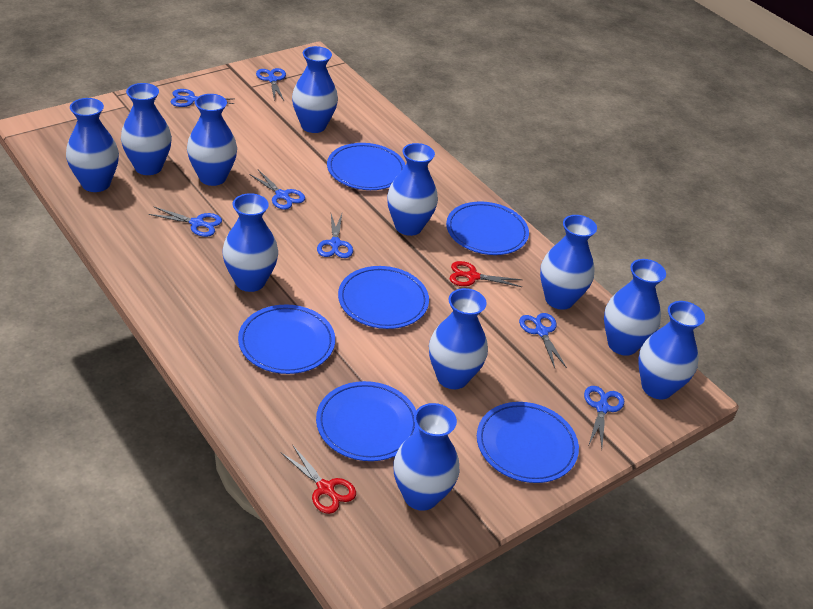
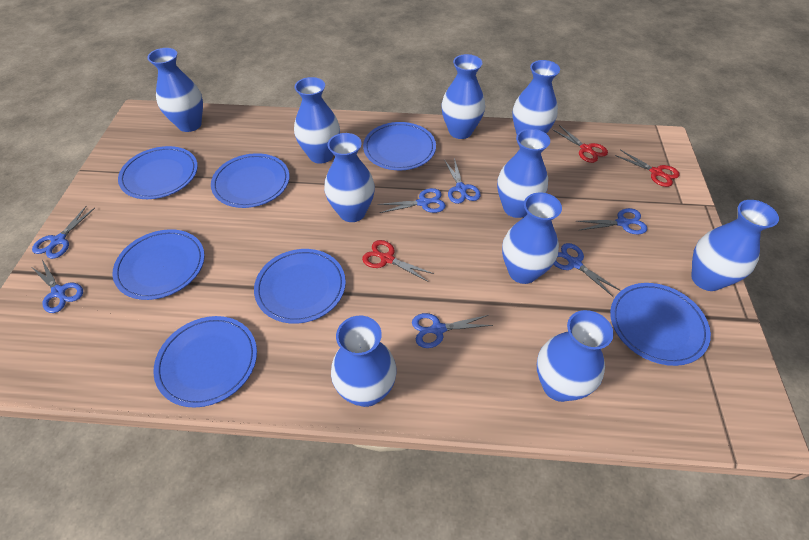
blue plate: 6 -> 7
blue vase: 11 -> 10
red scissors: 2 -> 3

